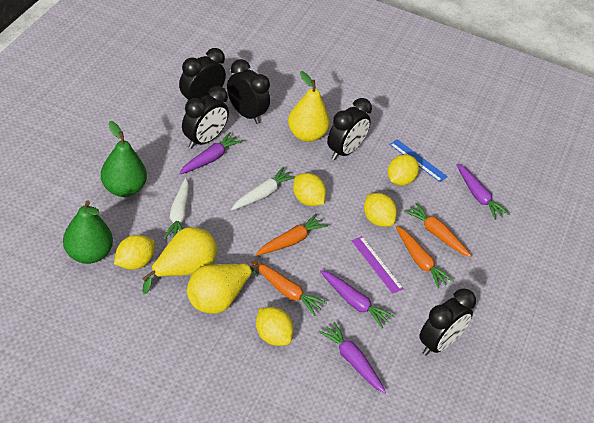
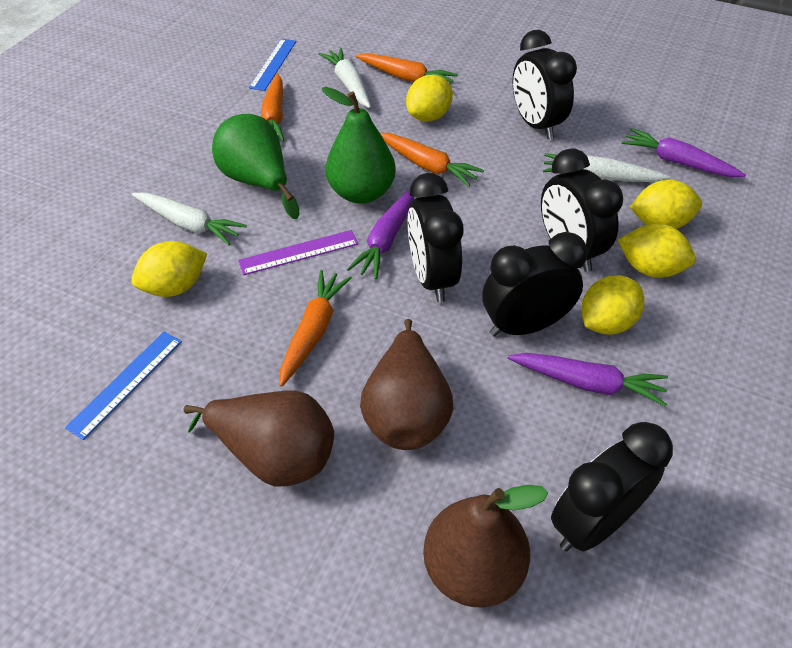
blue ruler: 1 -> 2
brown pear: 0 -> 3
purple carrot: 4 -> 3
white carrot: 2 -> 3
yellow pear: 3 -> 0

